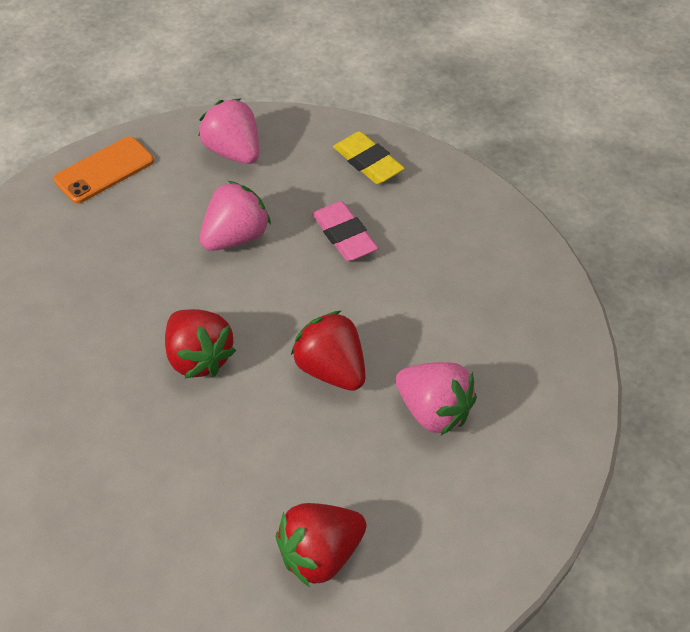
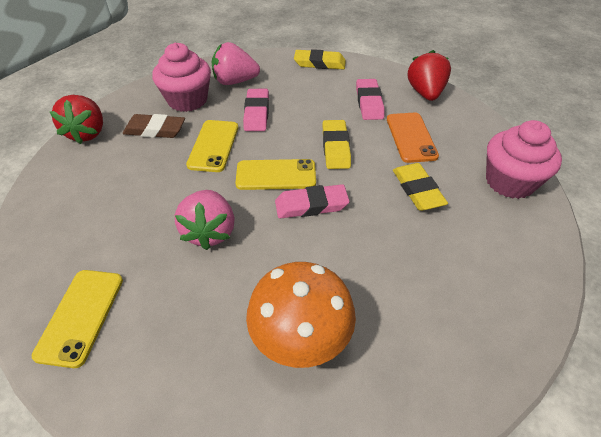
brown eraser: 0 -> 1
orange mushroom: 0 -> 1
pink cupcake: 0 -> 2
pink eraser: 1 -> 3
pink strawberry: 3 -> 2
red strawberry: 3 -> 2
yellow eraser: 1 -> 3
yellow phone: 0 -> 3

